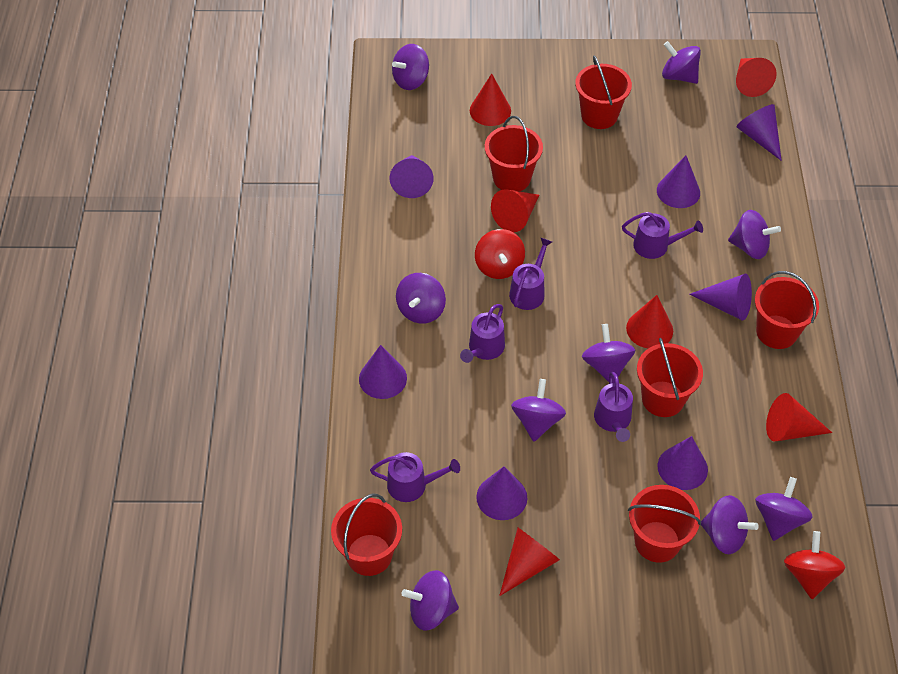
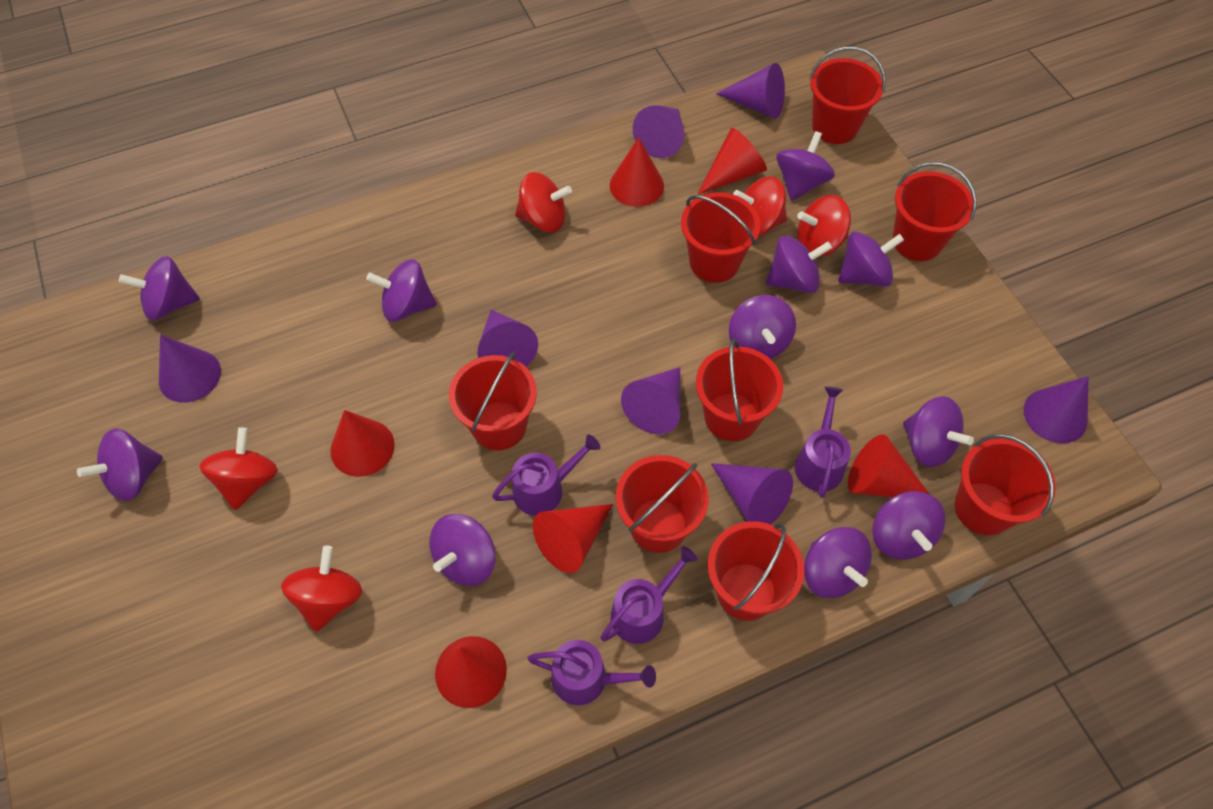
purple spinning top: 9 -> 11
purple watering can: 5 -> 4
red bucket: 6 -> 8
red spinning top: 2 -> 5

